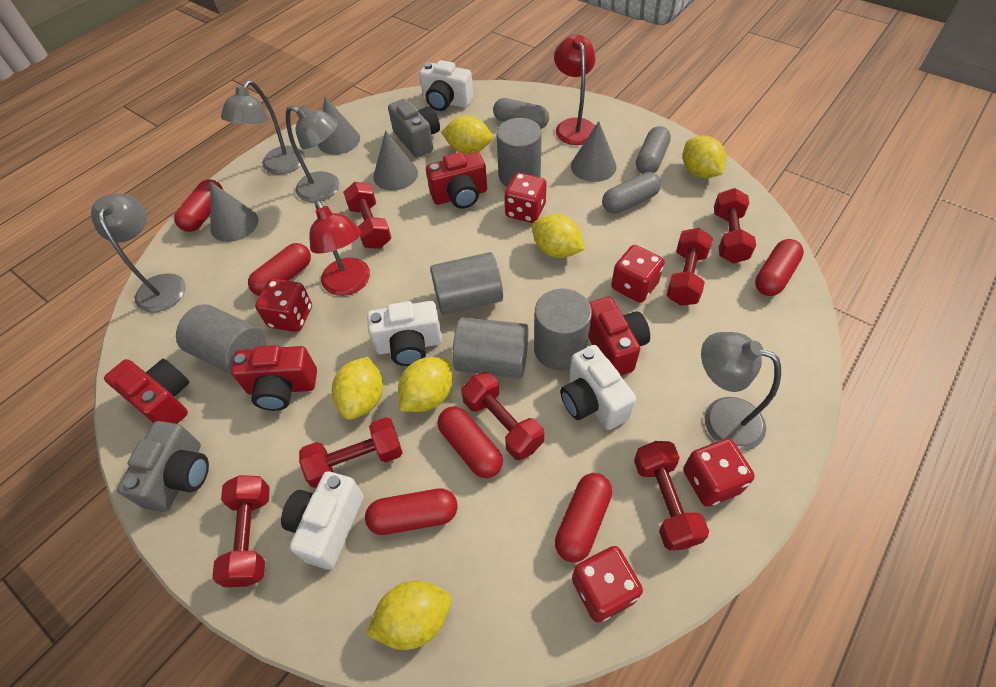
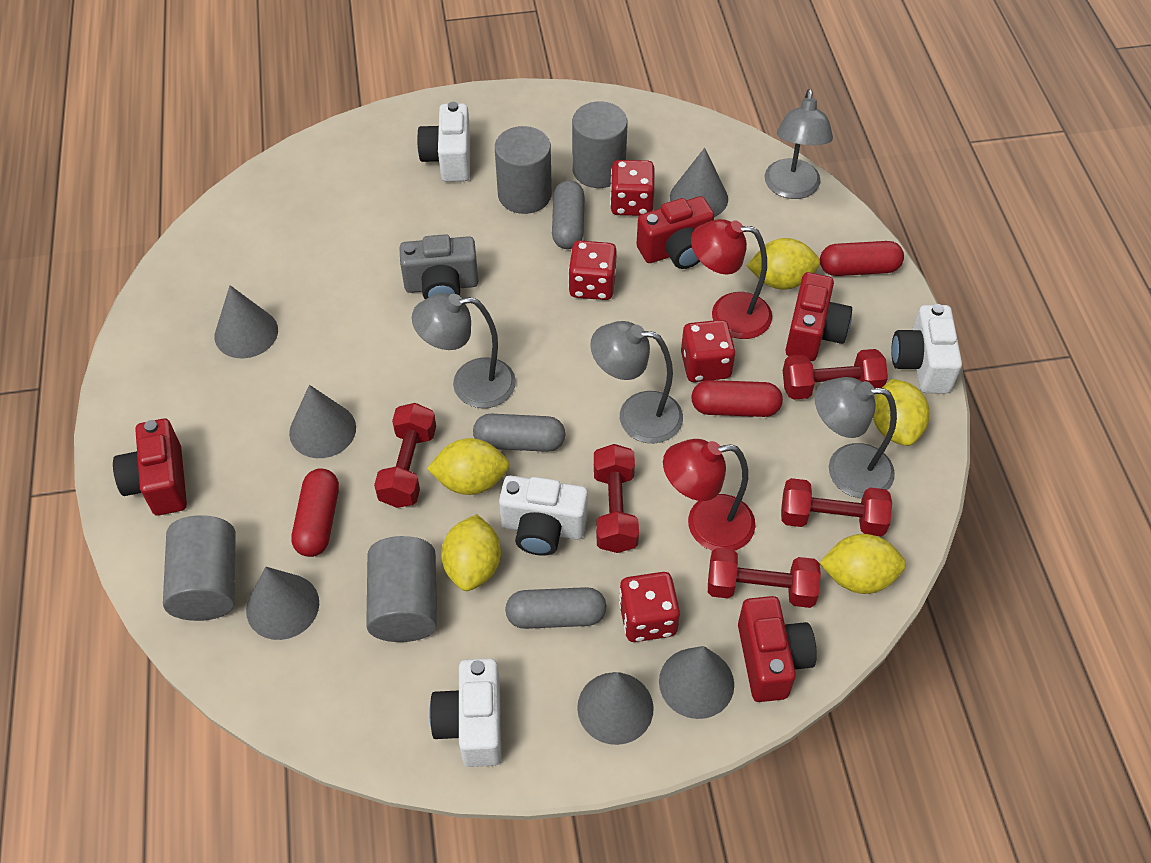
grey camera: 2 -> 1
grey cone: 4 -> 6
grey cylinder: 5 -> 4
red capsule: 6 -> 3
red dice: 5 -> 4
red dumbbell: 7 -> 5
yellow lemon: 6 -> 5

